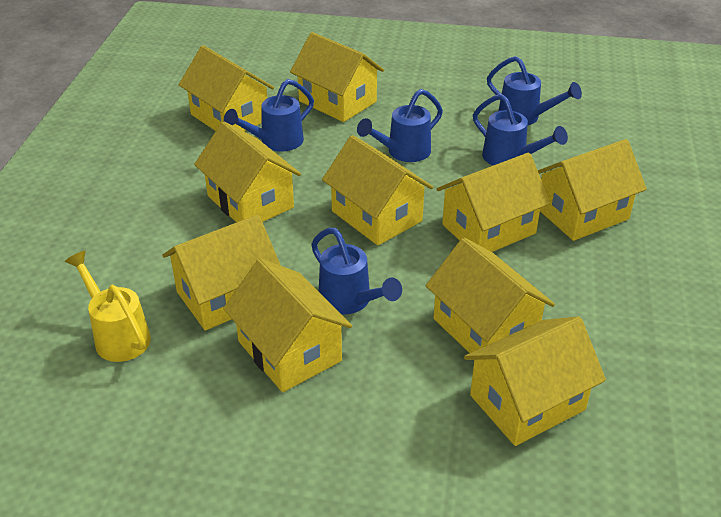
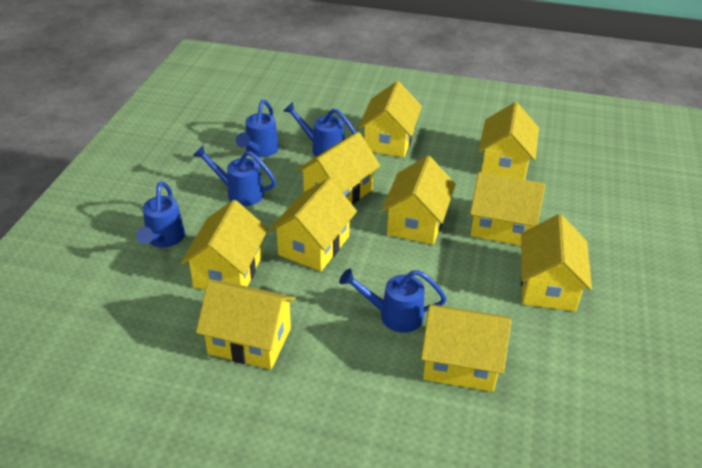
yellow watering can: 1 -> 0

